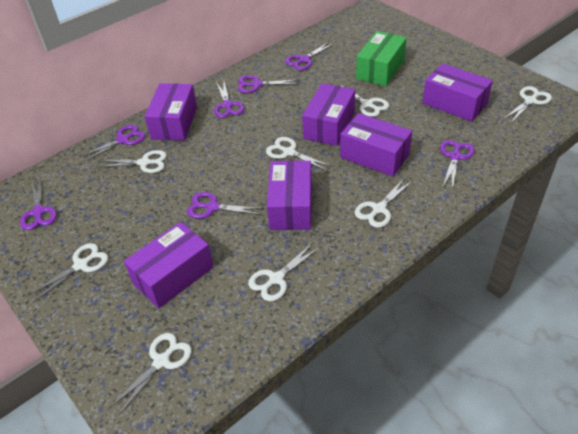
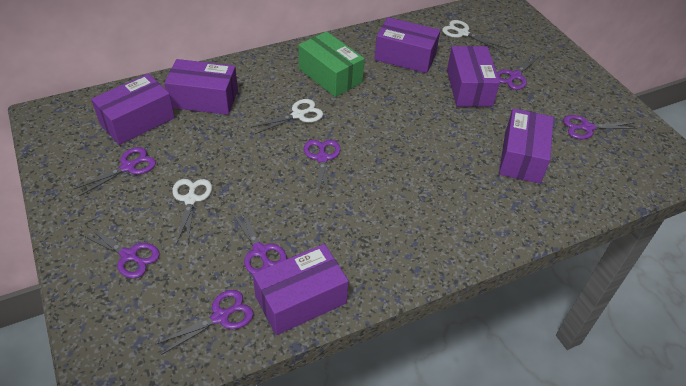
white scissors: 8 -> 3

